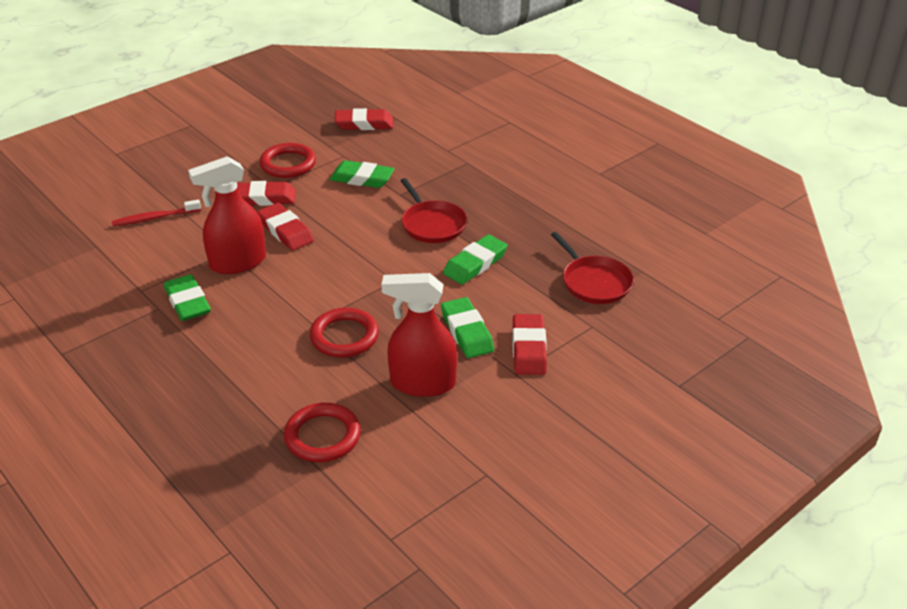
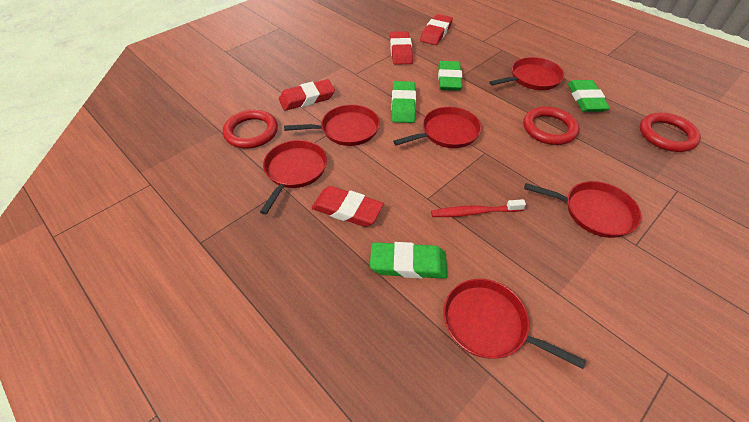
red pan: 2 -> 6
red spray bottle: 2 -> 0

